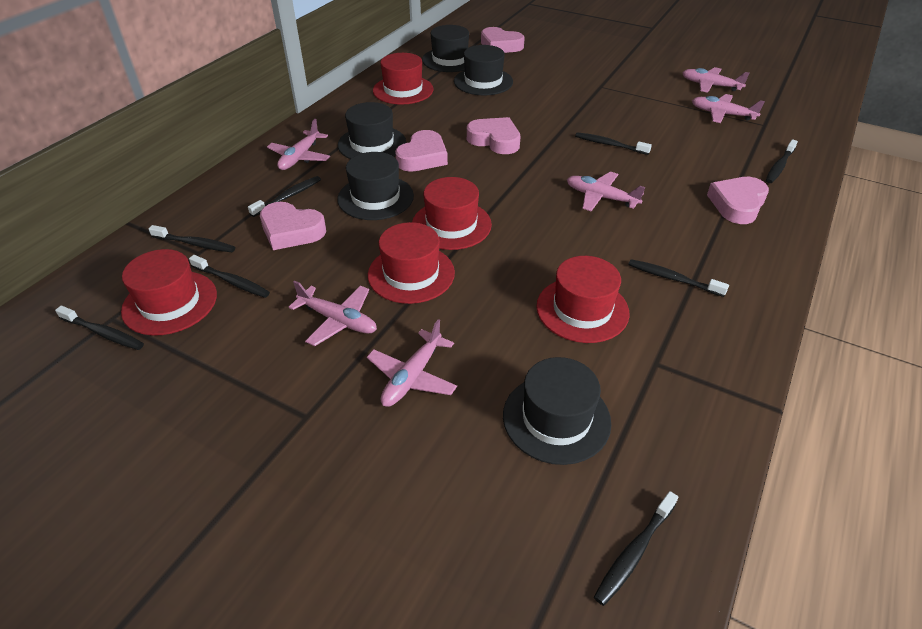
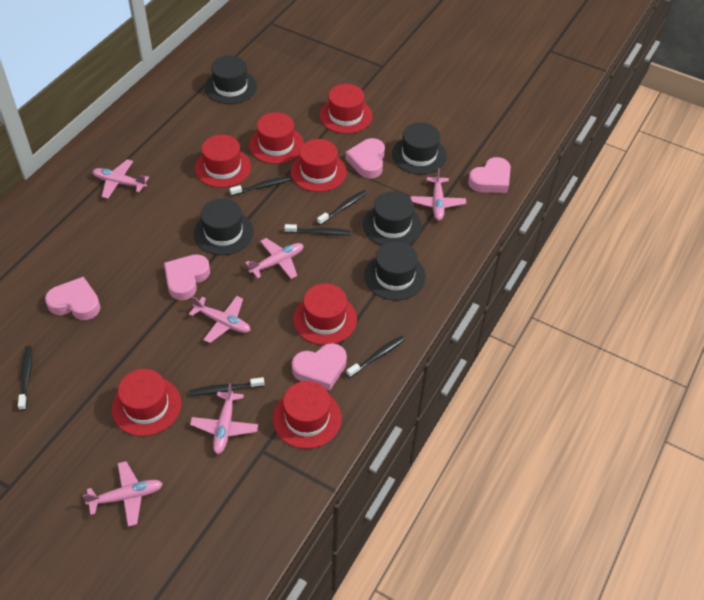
black toothbrush: 8 -> 6
red hat: 5 -> 7

